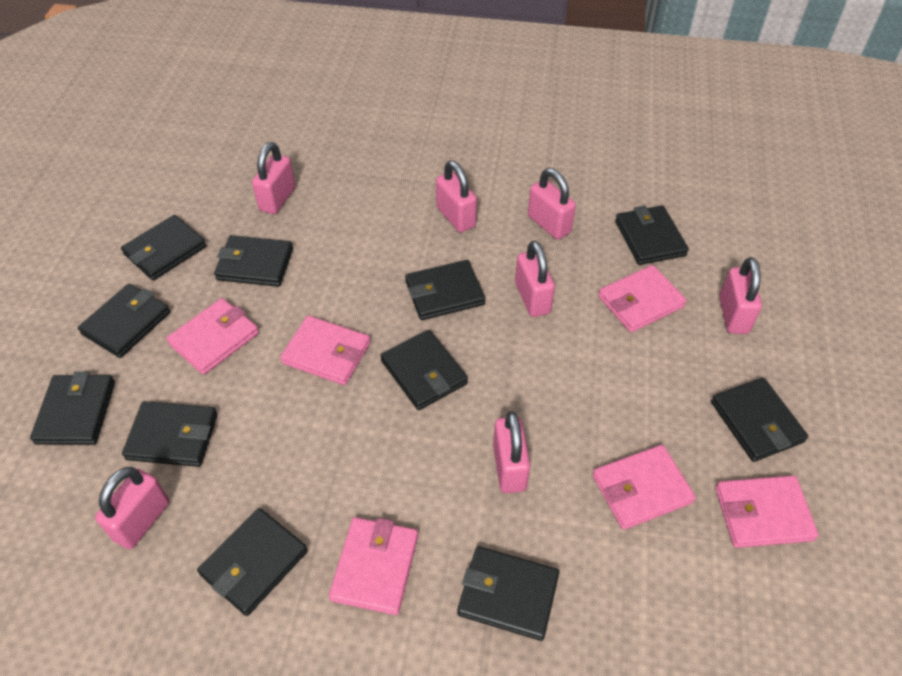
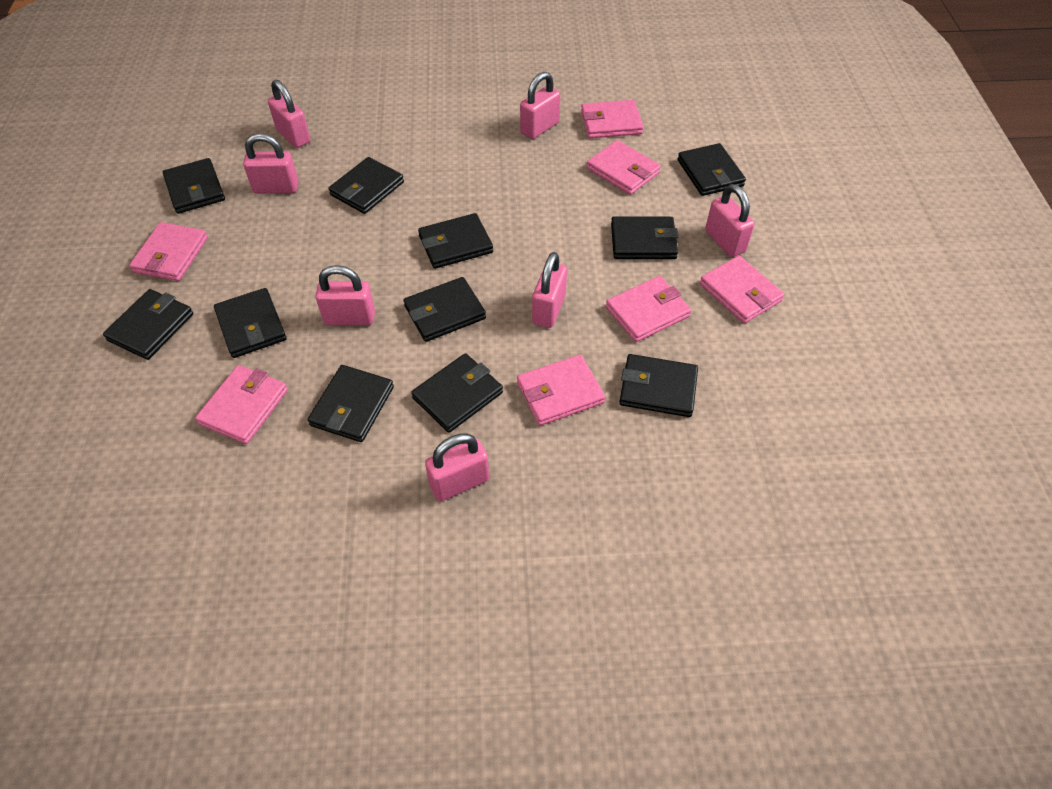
pink wallet: 6 -> 7

